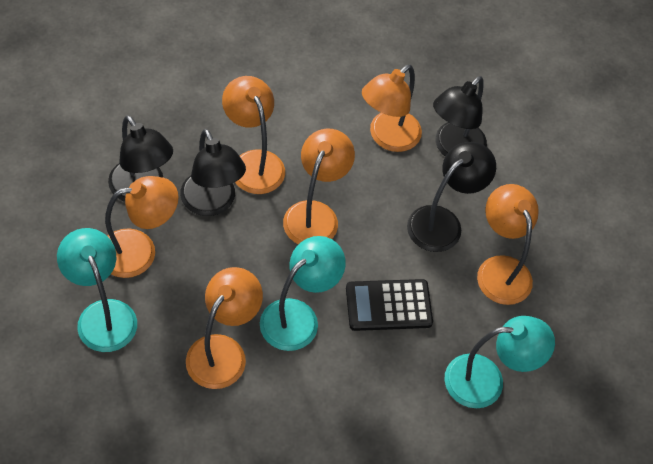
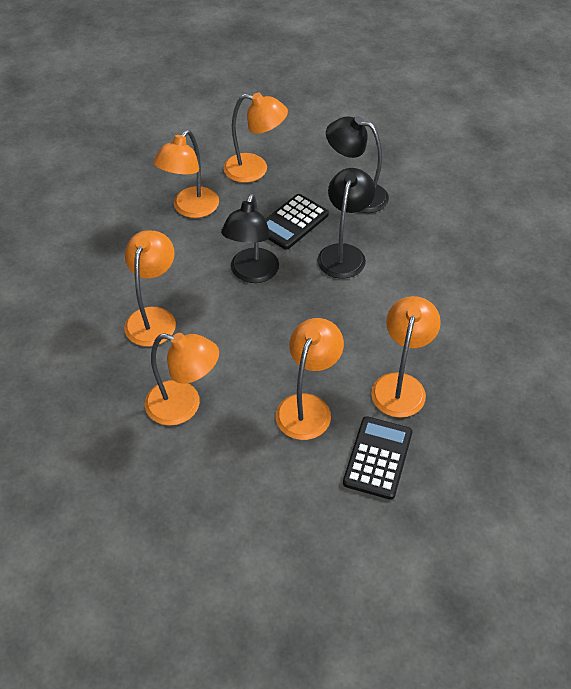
black calculator: 1 -> 2
black lamp: 4 -> 3
turquoise lamp: 3 -> 0

